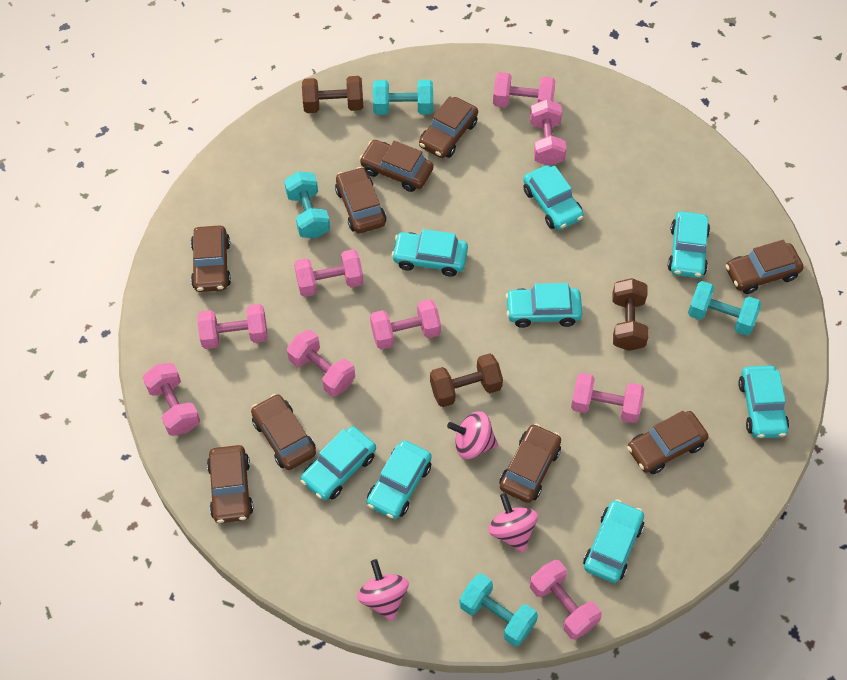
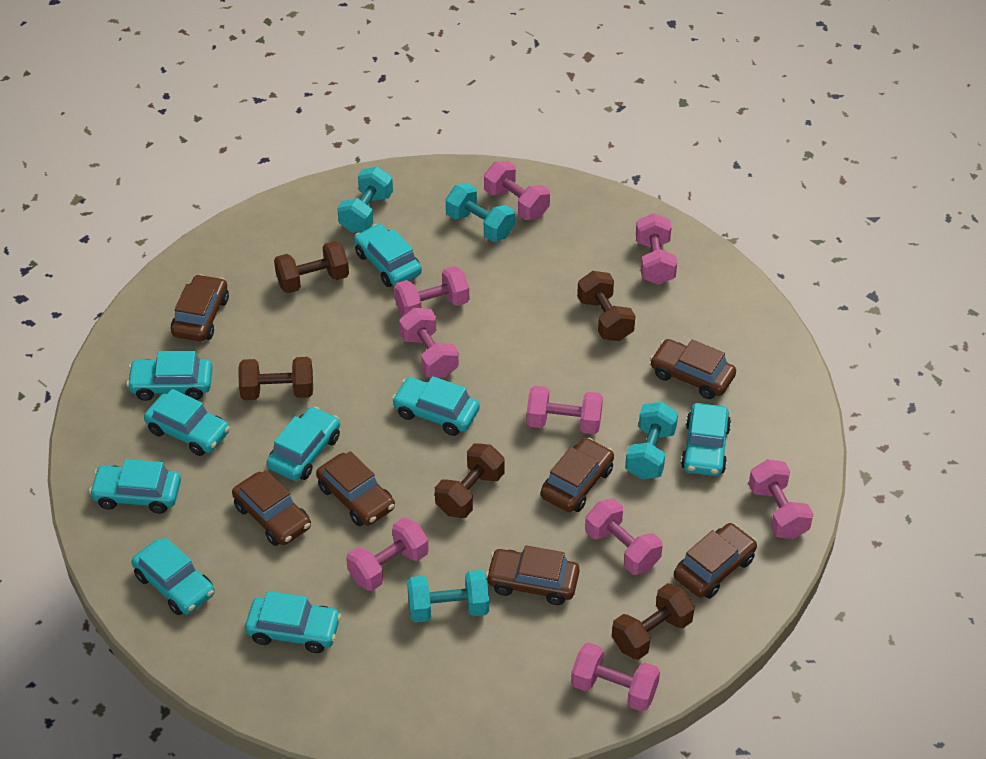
brown car: 9 -> 7
brown dumbbell: 3 -> 5
pink spinning top: 3 -> 0
turquoise car: 8 -> 9

